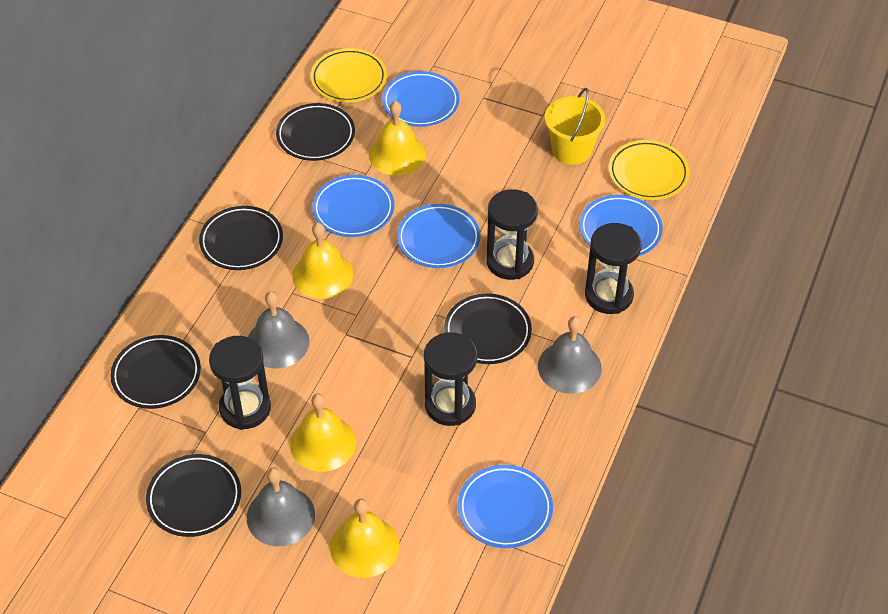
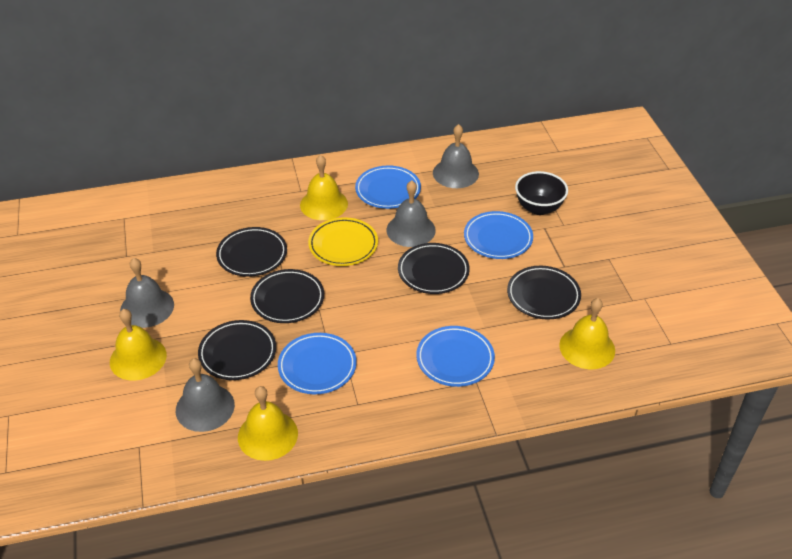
black bowl: 0 -> 1
black hourglass: 4 -> 0
blue plate: 5 -> 4
grey bell: 3 -> 4
yellow bucket: 1 -> 0
yellow plate: 2 -> 1

